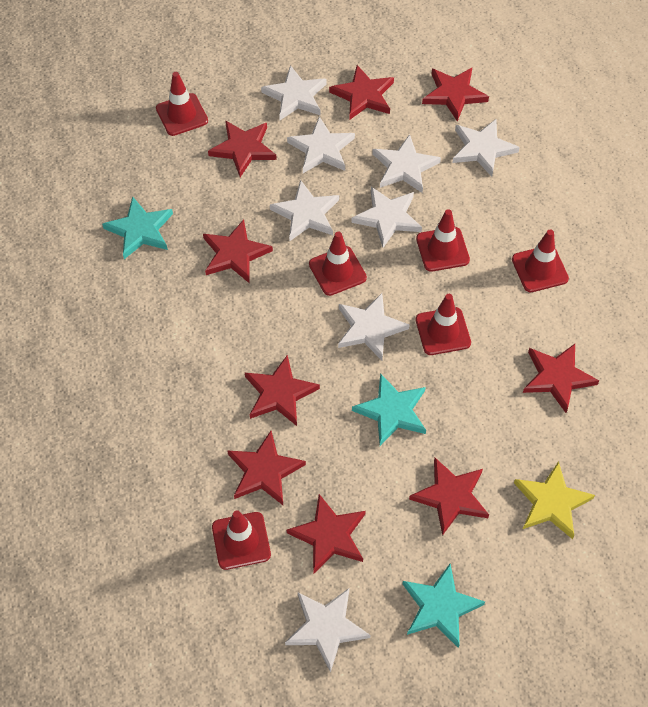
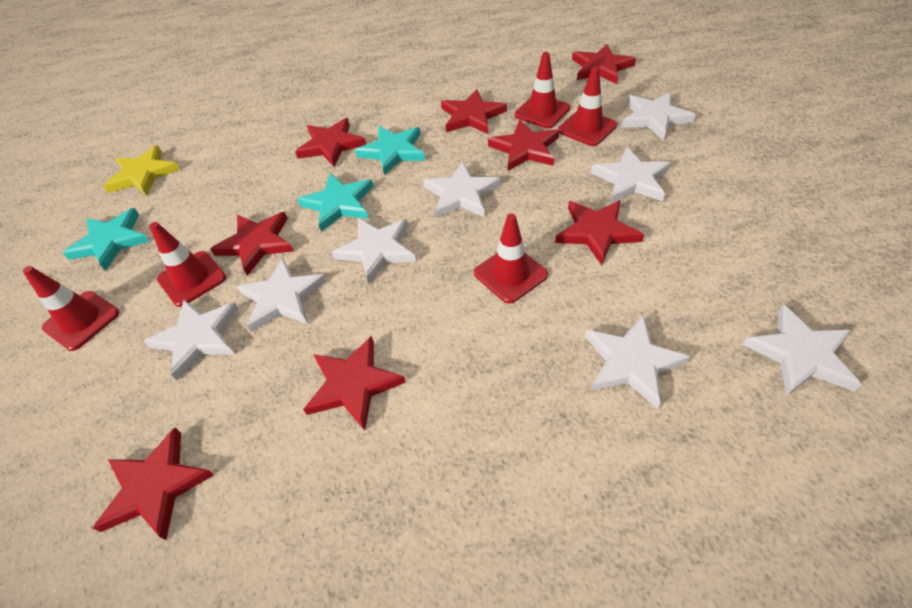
red star: 9 -> 8
red traffic cone: 6 -> 5

